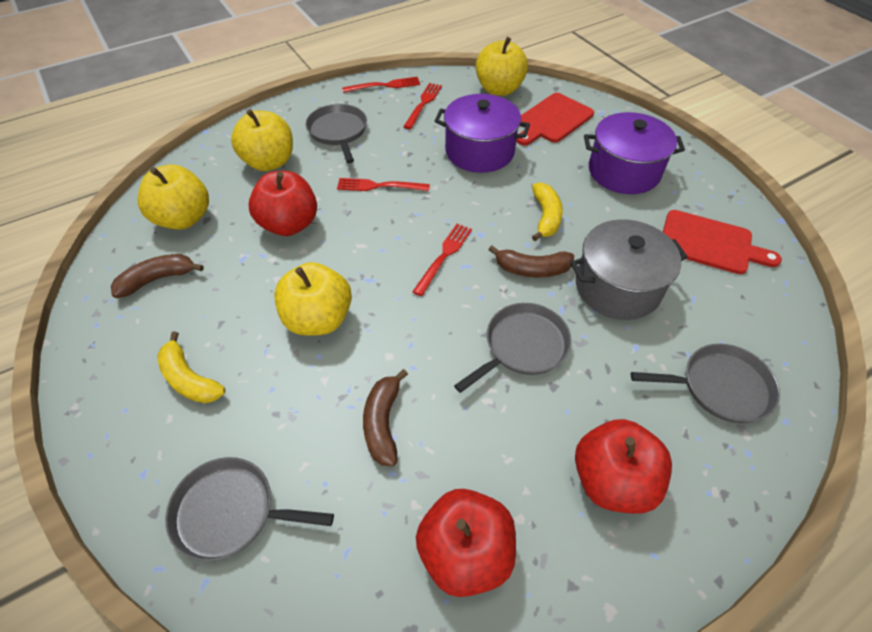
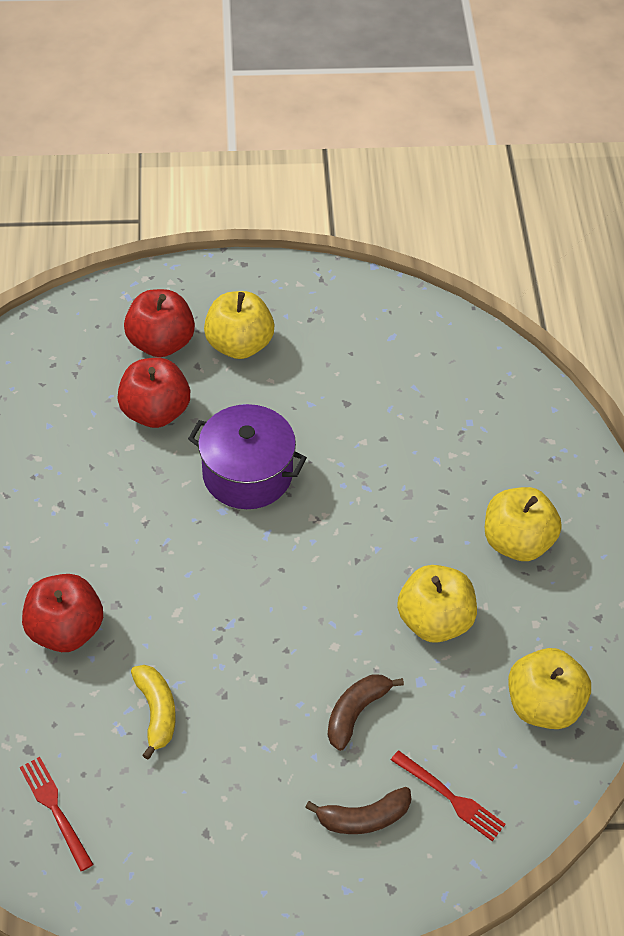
brown banana: 3 -> 2
grey pan: 4 -> 0
grey pot: 1 -> 0
purple pot: 2 -> 1
red cutting board: 2 -> 0
red fork: 4 -> 2
yellow banana: 2 -> 1

